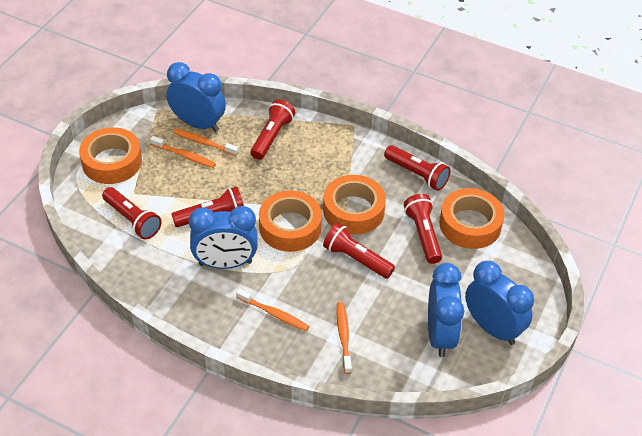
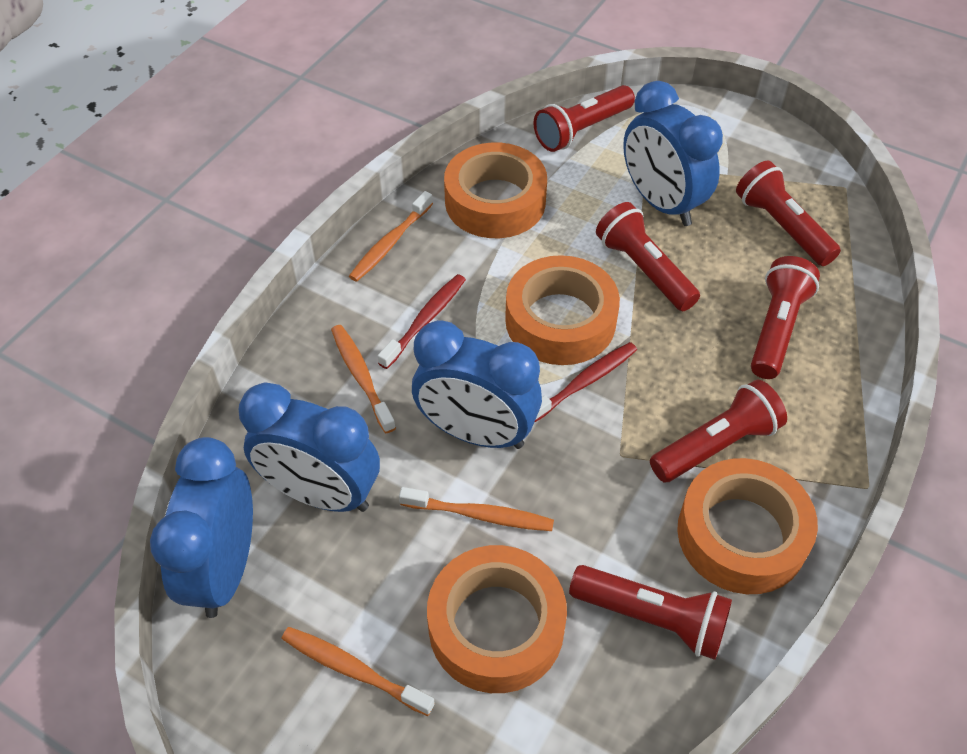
red toothbrush: 0 -> 2

